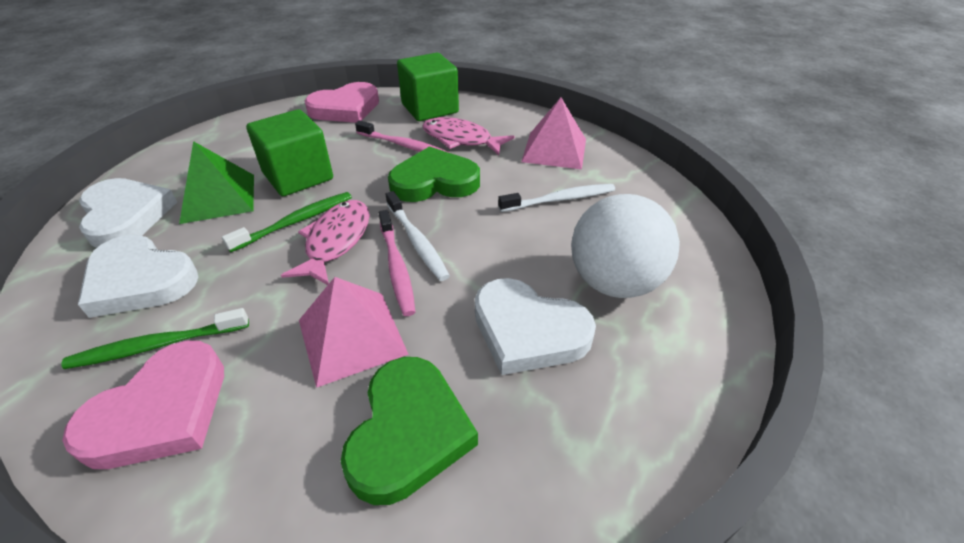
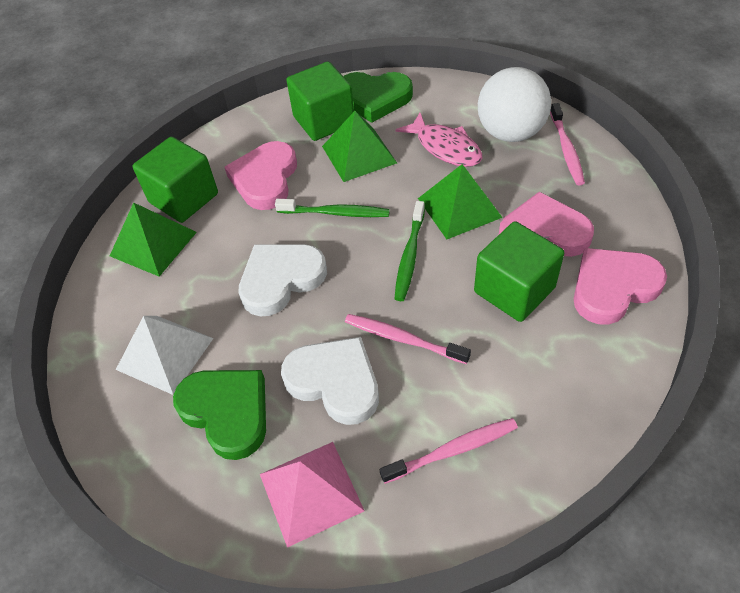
green cube: 2 -> 3
green pyramid: 1 -> 3
pink fish: 2 -> 1
pink heart: 2 -> 3
pink pyramid: 2 -> 1
pink toothbrush: 2 -> 3
white heart: 3 -> 2
white pyramid: 0 -> 1
white toothbrush: 2 -> 0

